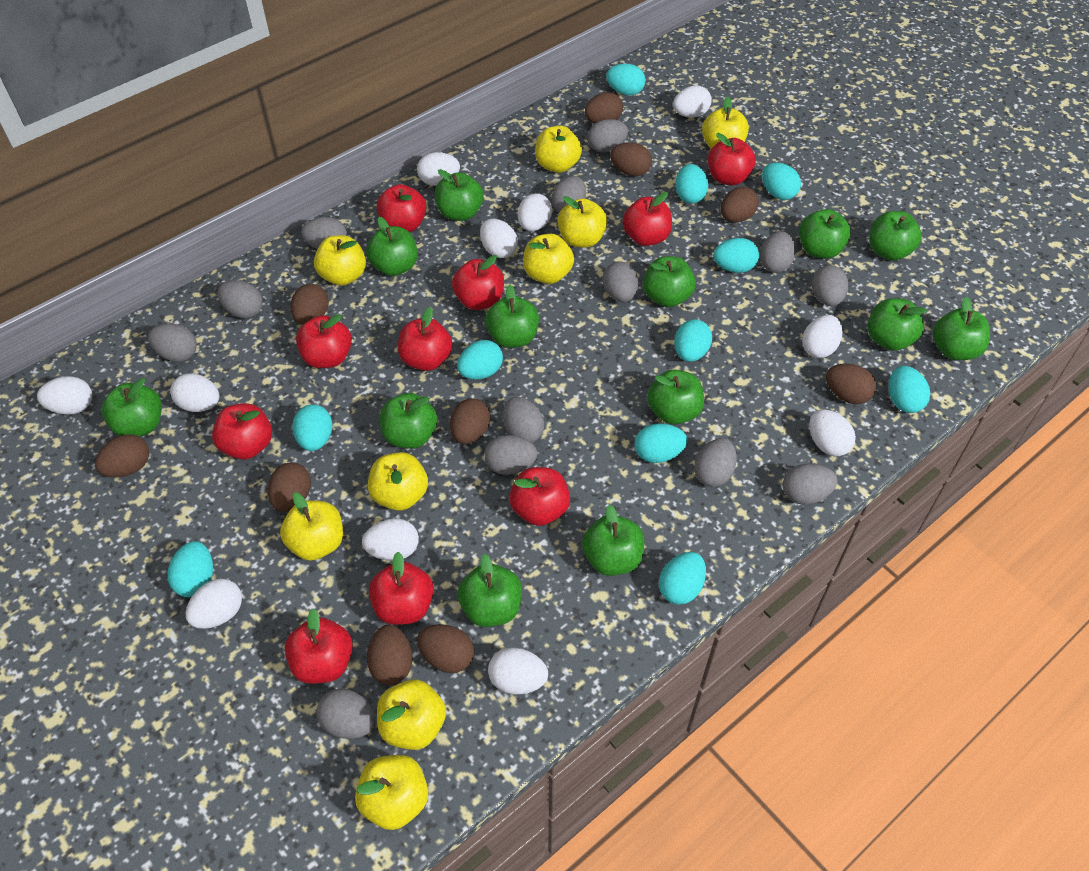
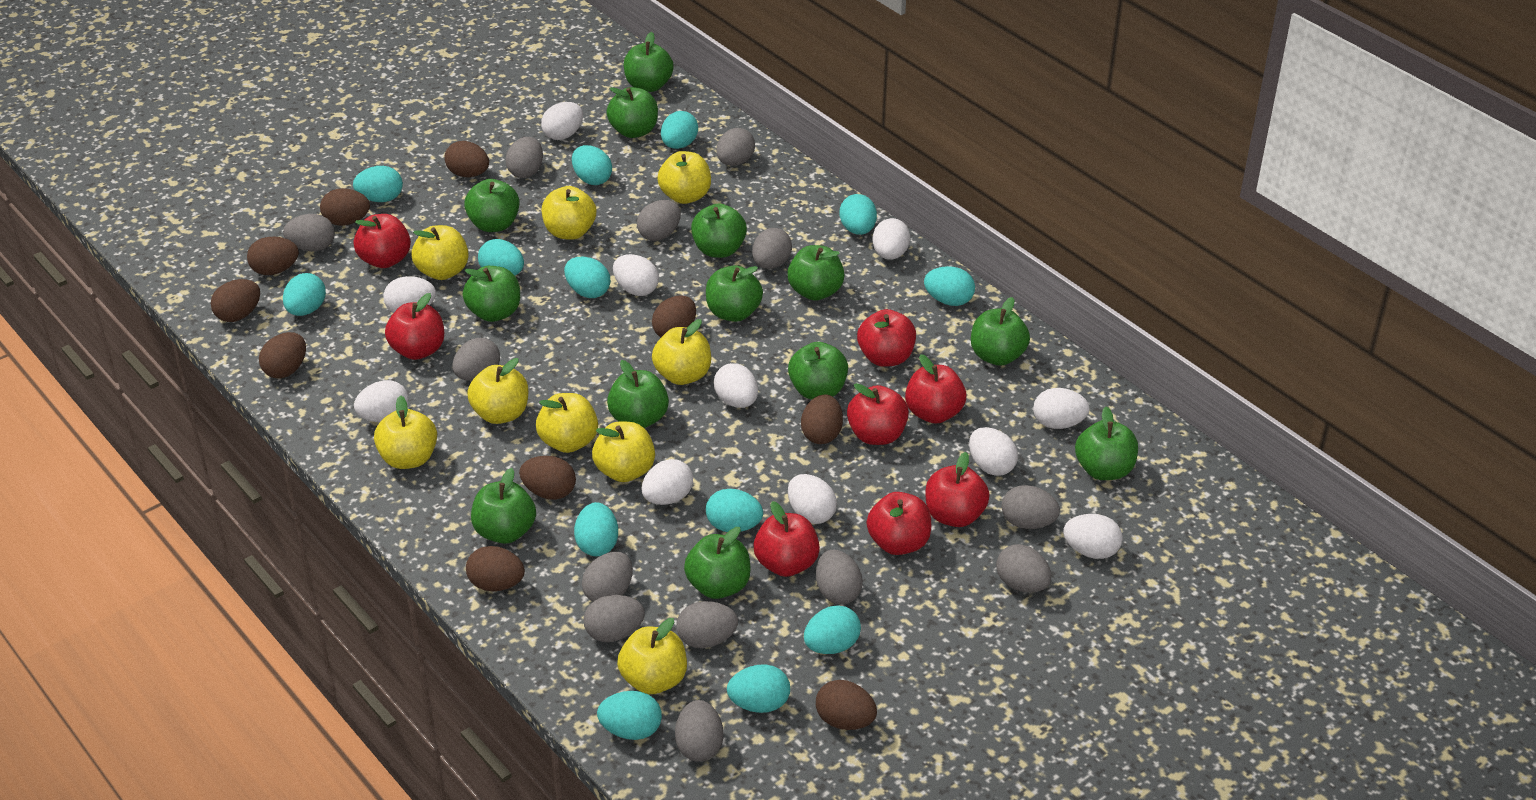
red apple: 10 -> 8
turquoise egg: 11 -> 13

